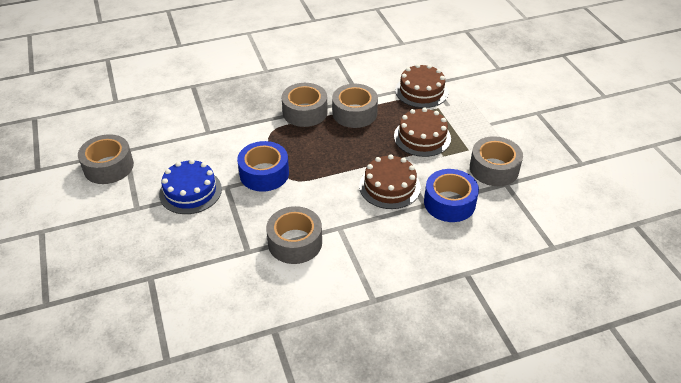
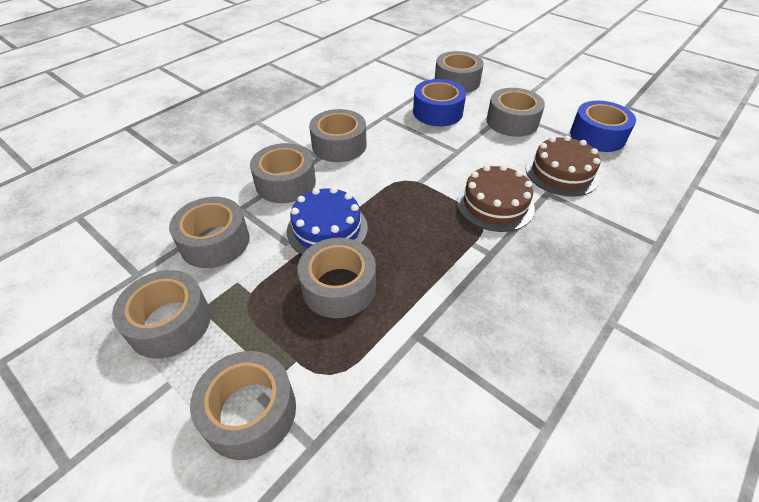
brown cake: 3 -> 2
grey tape: 5 -> 8

